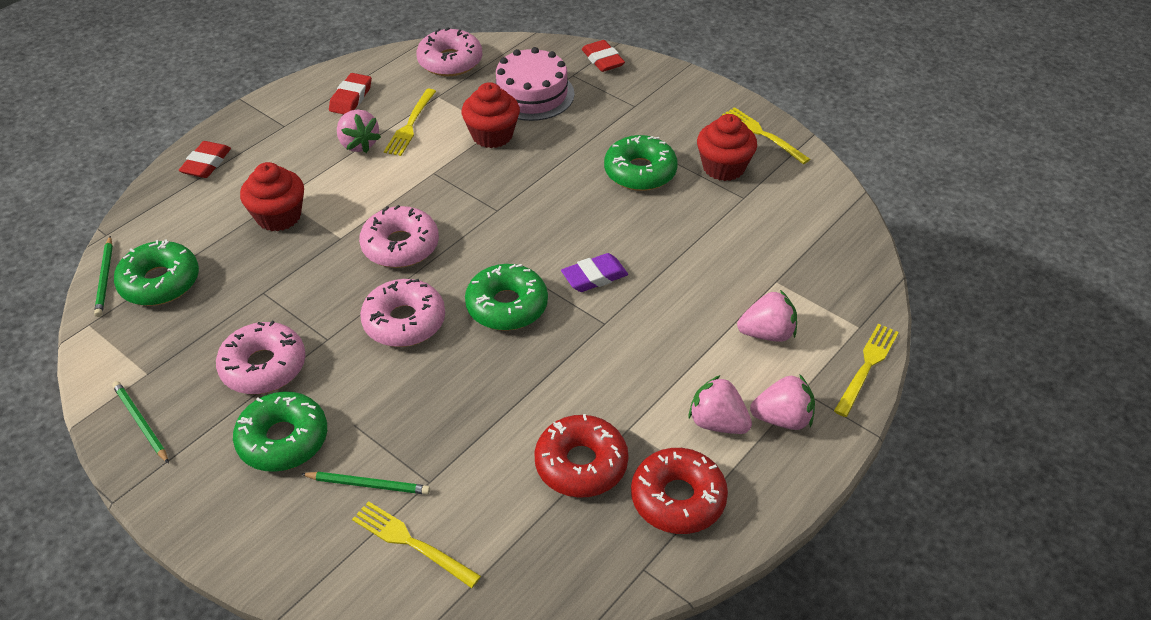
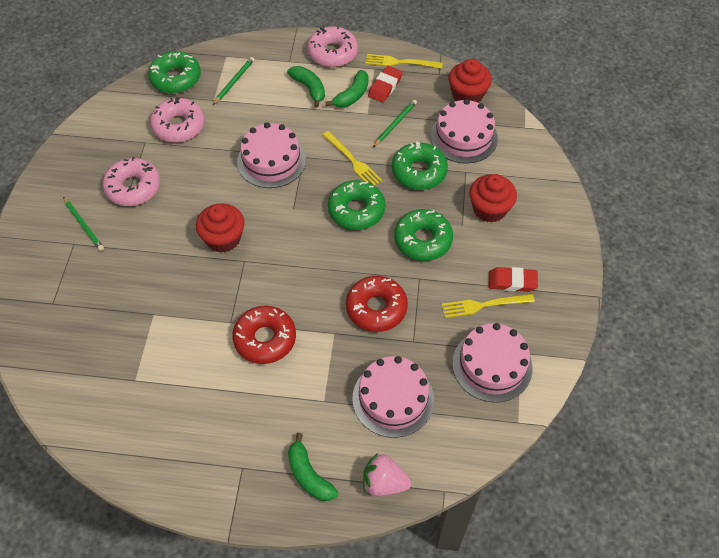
green banana: 0 -> 3
pink cake: 1 -> 4
pink donut: 4 -> 3
pink strawberry: 4 -> 1
purple eraser: 1 -> 0
red eraser: 3 -> 2
yellow fork: 4 -> 3

